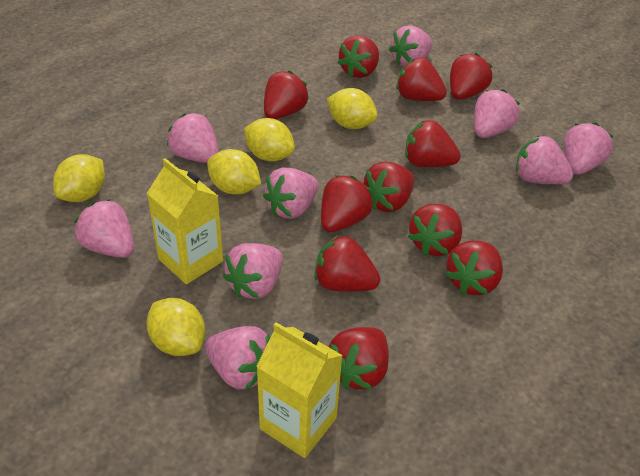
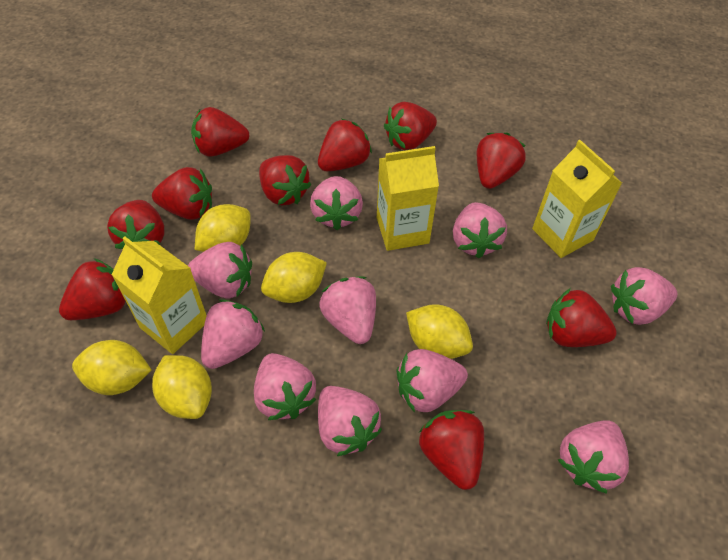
pink strawberry: 9 -> 10
red strawberry: 11 -> 10
yellow carton: 2 -> 3

